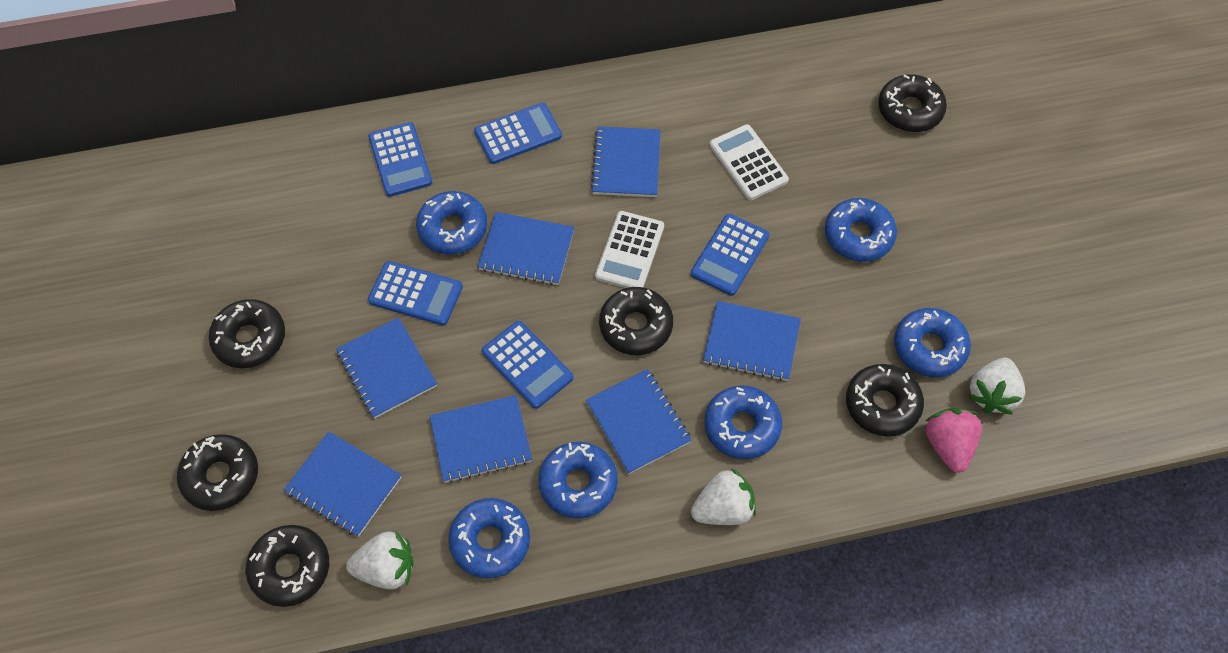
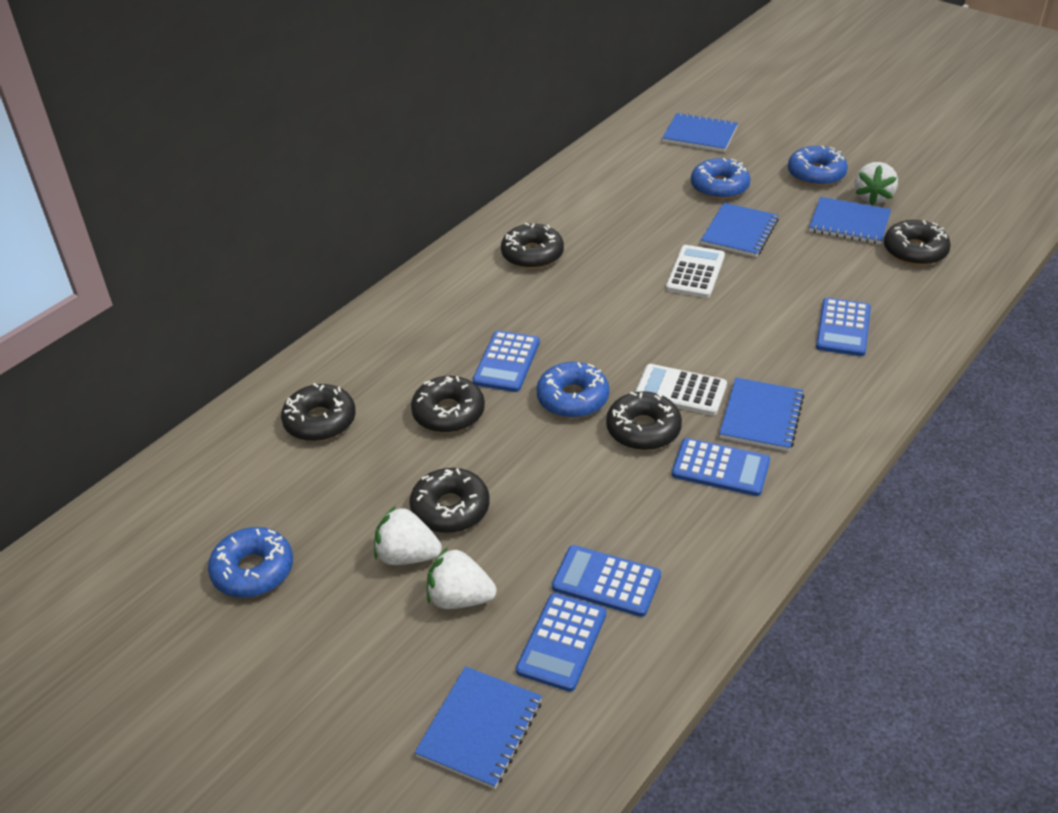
blue donut: 6 -> 4
blue notebook: 7 -> 5
pink strawberry: 1 -> 0

